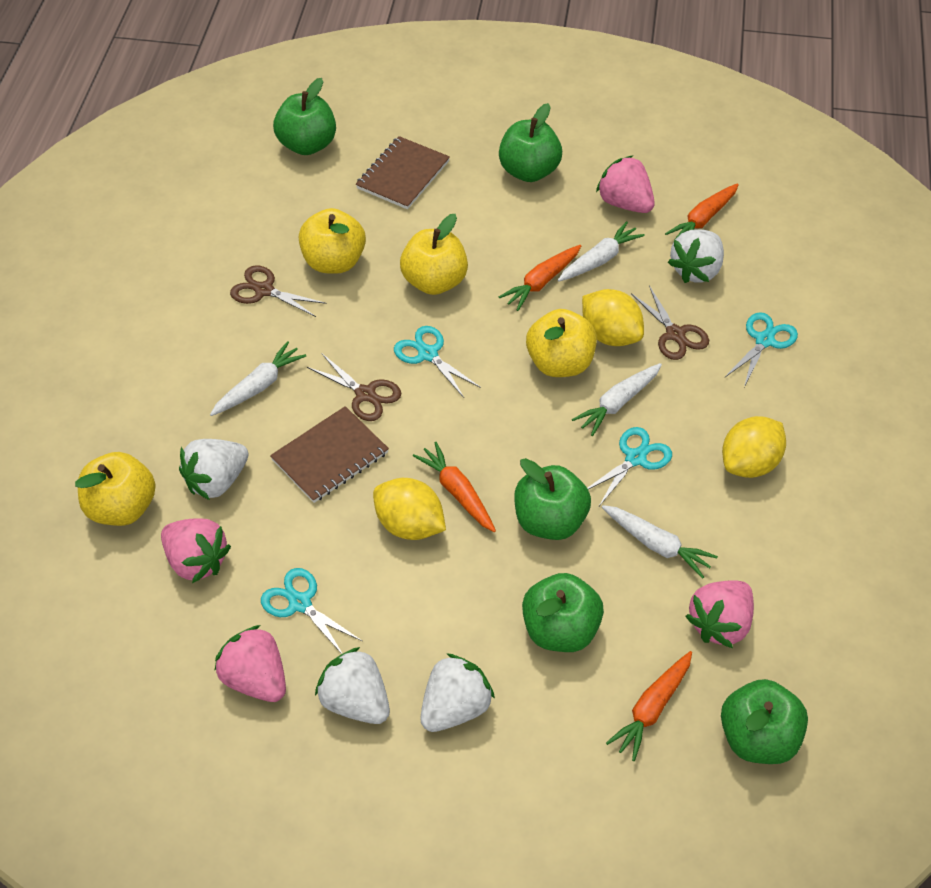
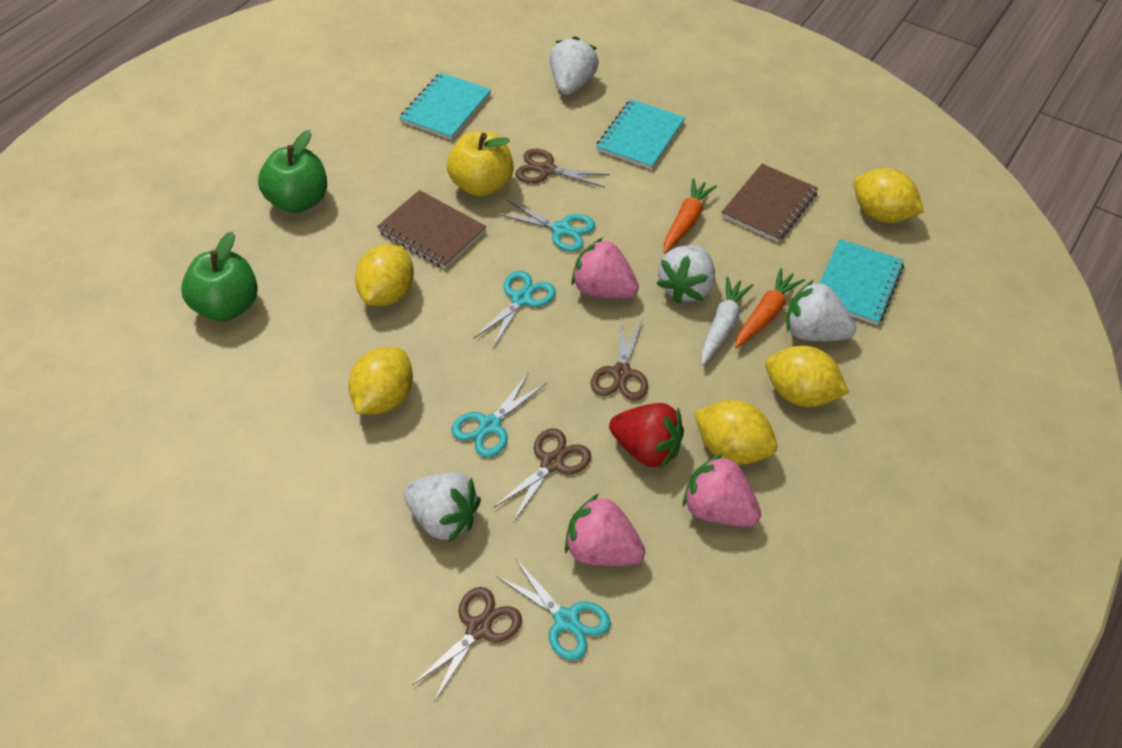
brown scissors: 3 -> 4
green apple: 5 -> 2
orange carrot: 4 -> 2
pink strawberry: 4 -> 3
red strawberry: 0 -> 1
turquoise notebook: 0 -> 3
white carrot: 4 -> 1
yellow apple: 4 -> 1
yellow lemon: 3 -> 5

